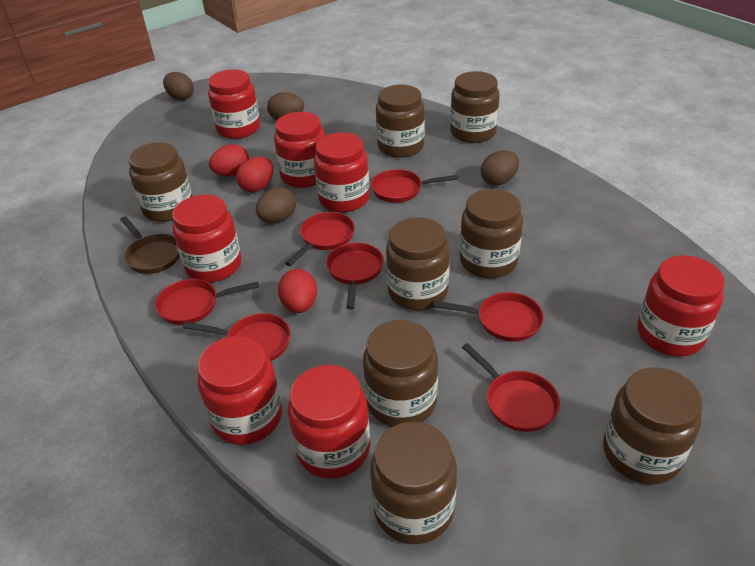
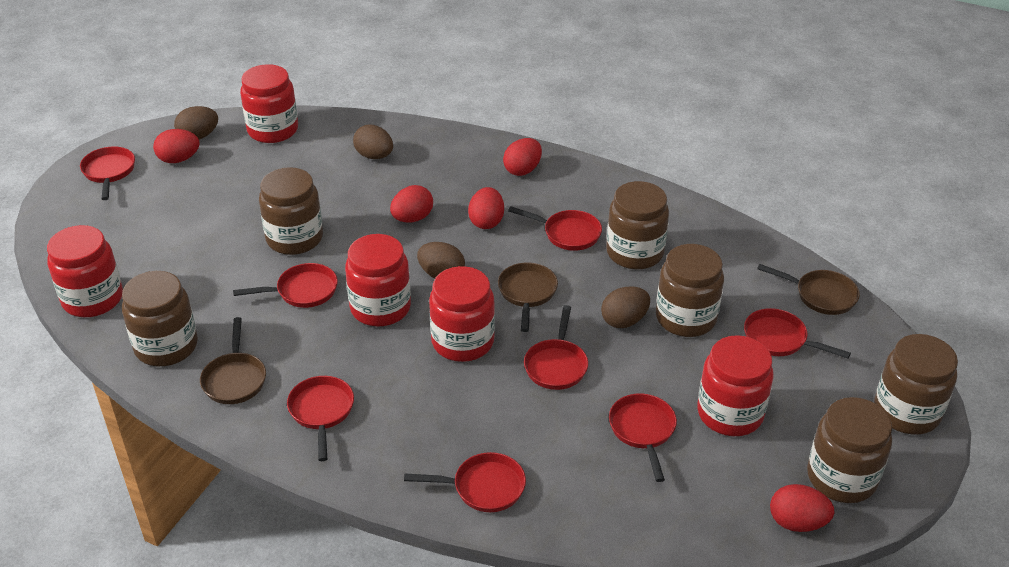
brown jar: 8 -> 6
brown pan: 1 -> 3
red egg: 3 -> 5
red jar: 7 -> 5
red pan: 7 -> 8

